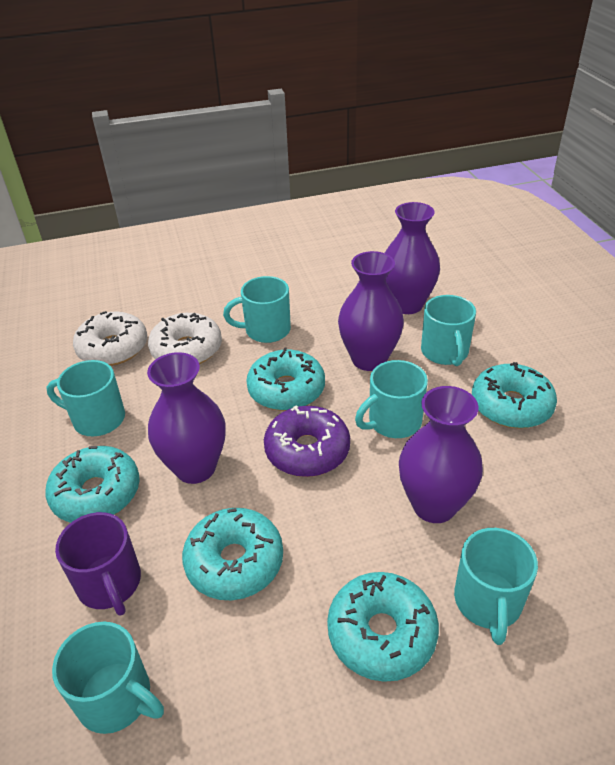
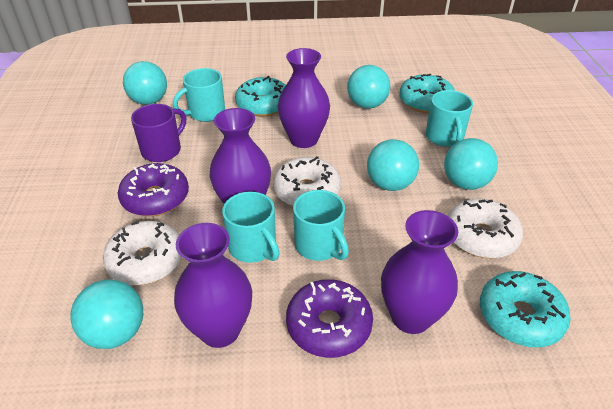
purple donut: 1 -> 2
turquoise ball: 0 -> 5
turquoise donut: 5 -> 3
turquoise mug: 6 -> 4
white donut: 2 -> 3

